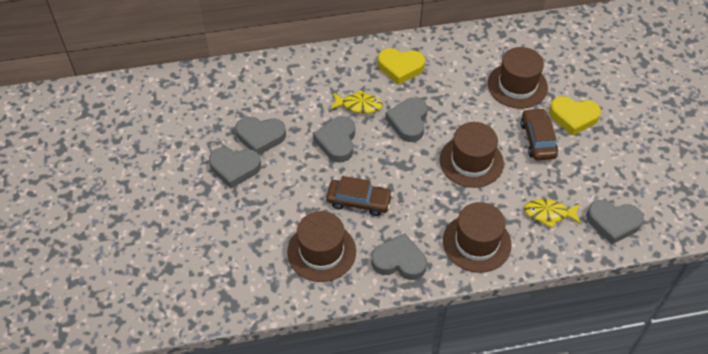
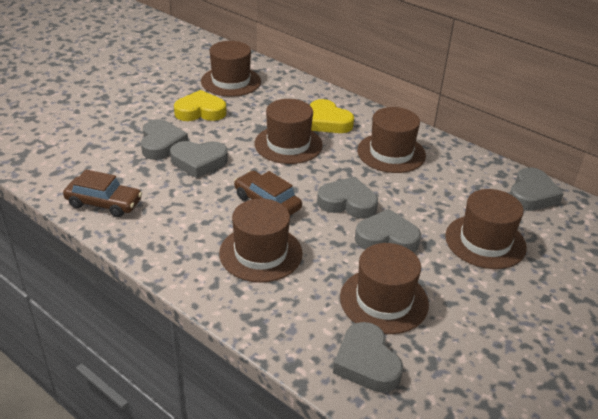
brown hat: 4 -> 6
yellow fish: 2 -> 0

